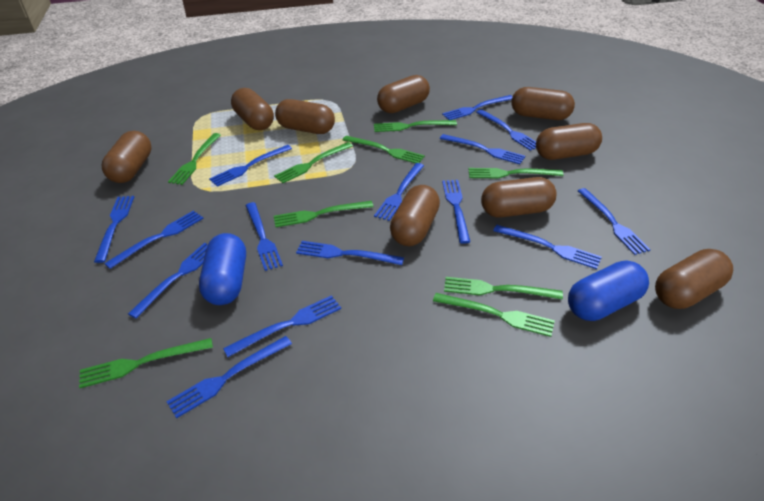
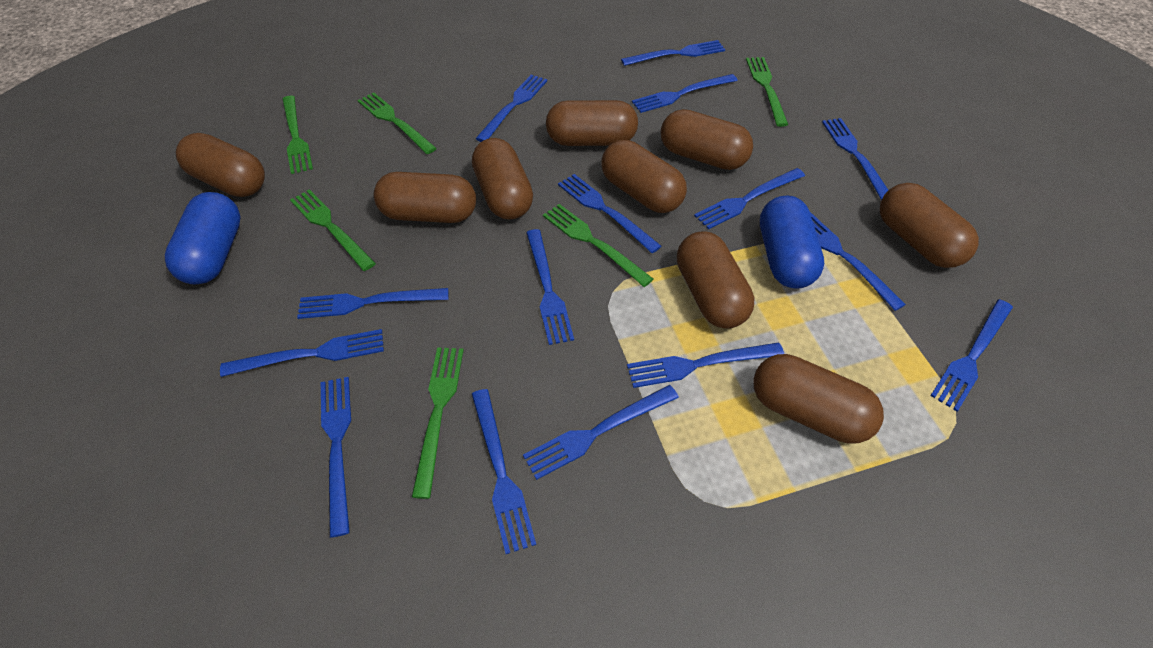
green fork: 9 -> 6

